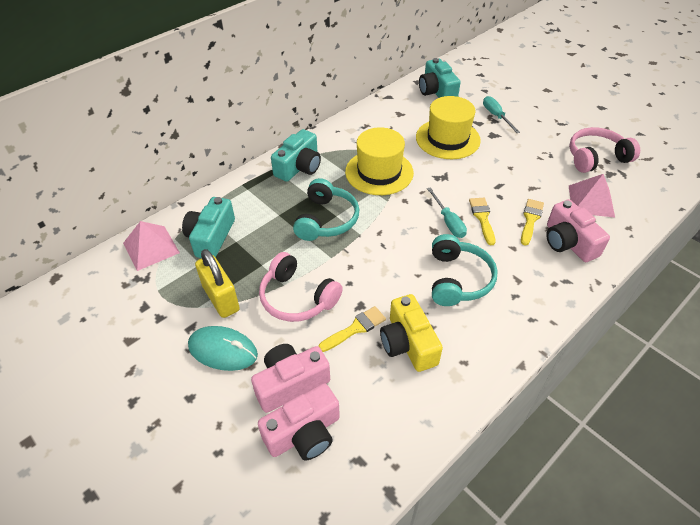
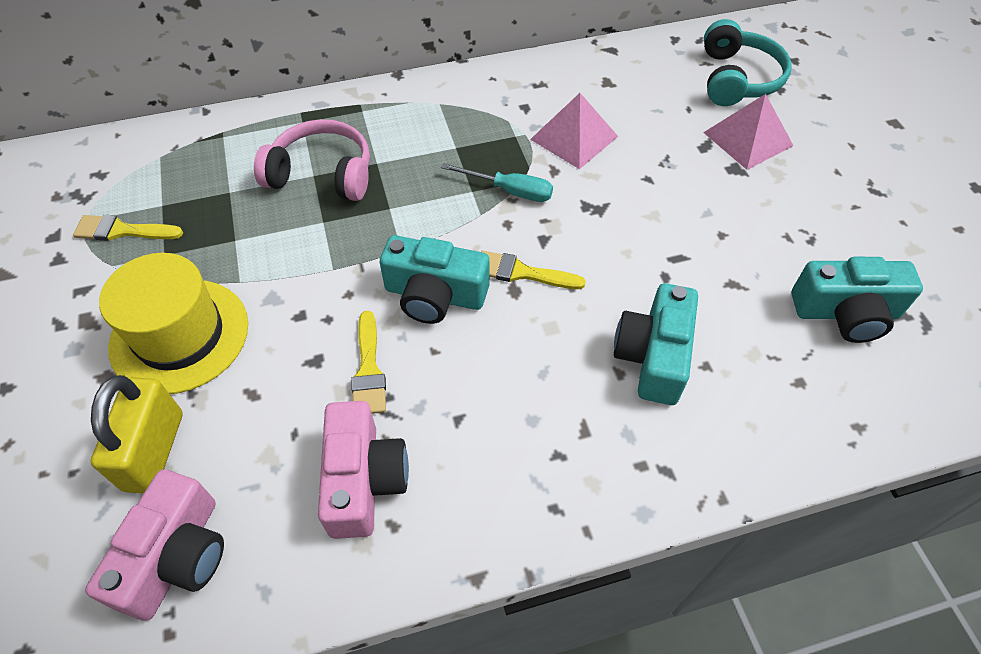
pink camera: 3 -> 2
pink headphones: 2 -> 1
turquoise headphones: 2 -> 1
turquoise mouse: 1 -> 0
turquoise screwdriver: 2 -> 1
yellow camera: 1 -> 0
yellow hat: 2 -> 1

